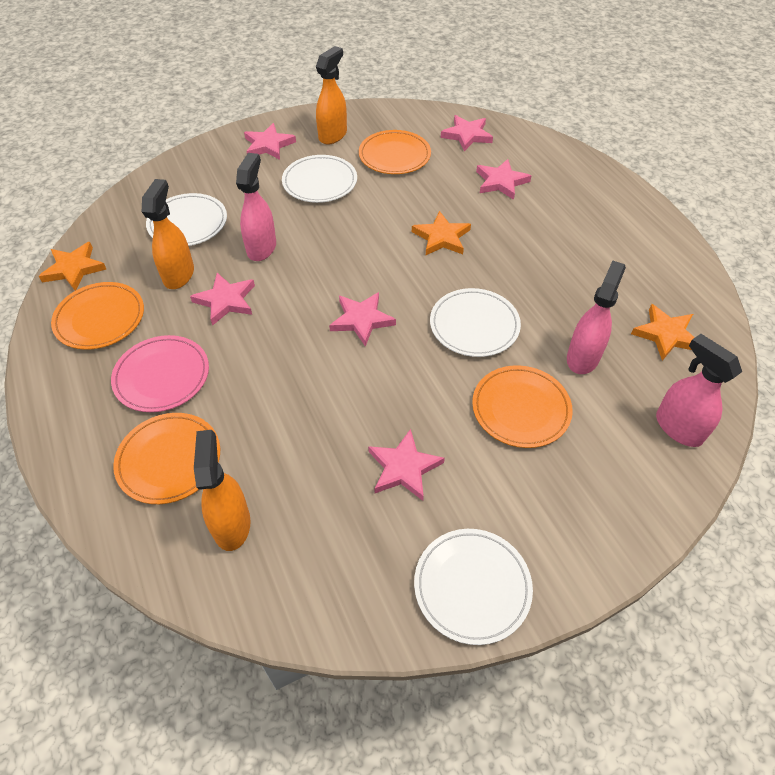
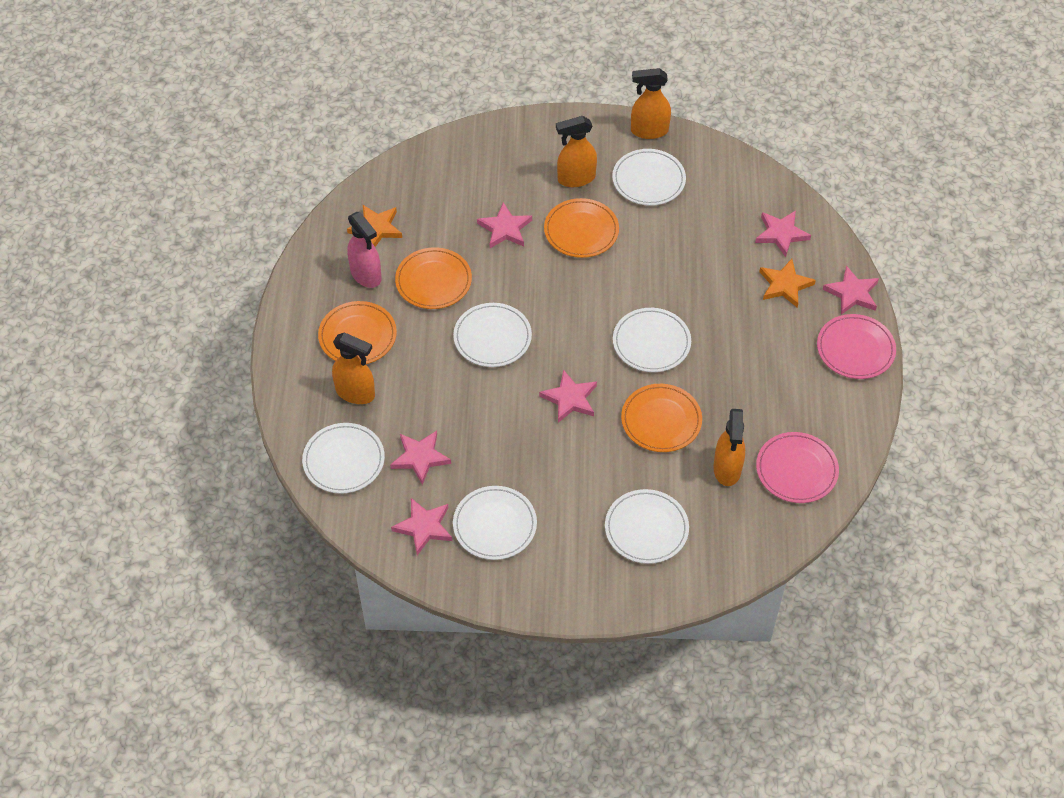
orange spray bottle: 3 -> 4
orange star: 3 -> 2
pink plate: 1 -> 2
pink spray bottle: 3 -> 1
white plate: 4 -> 6

